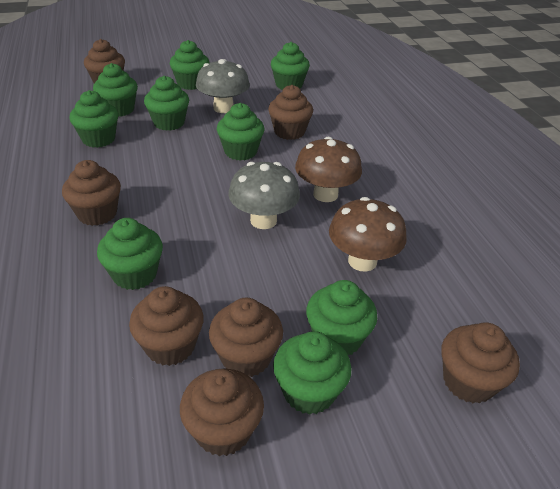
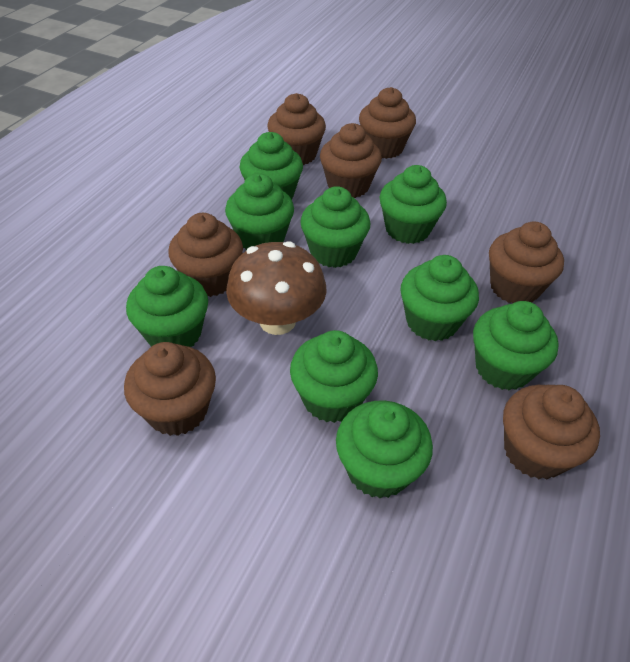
brown mushroom: 2 -> 1
grey mushroom: 2 -> 0

